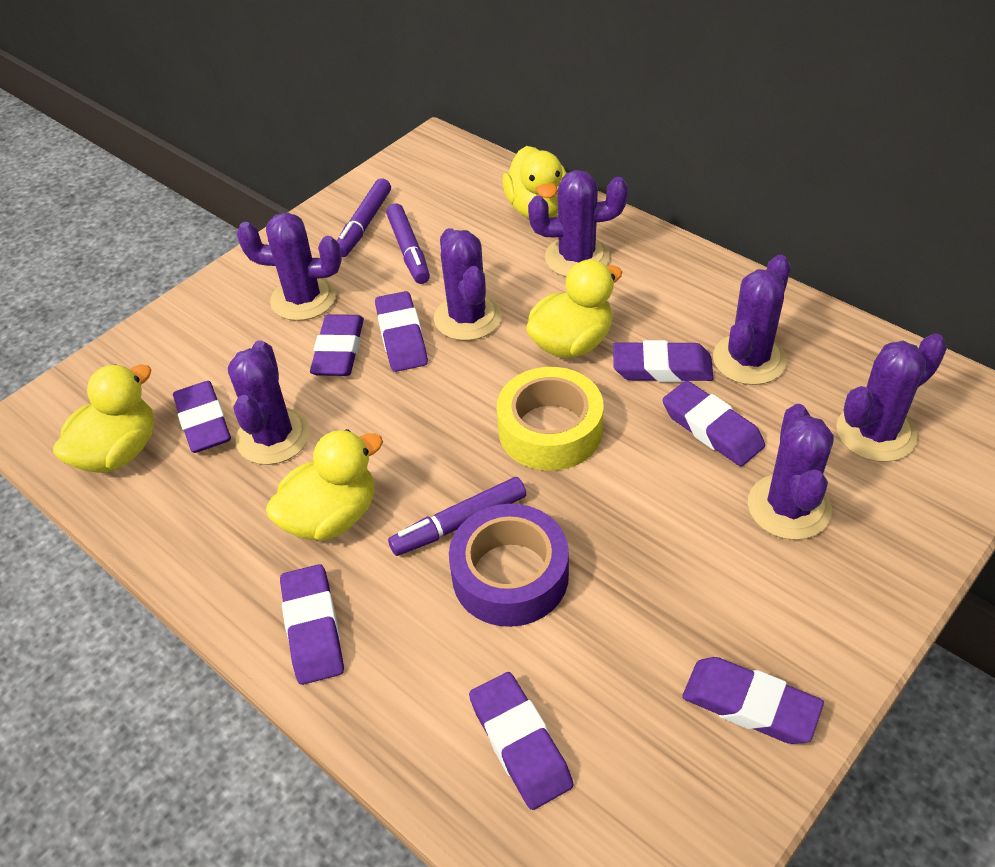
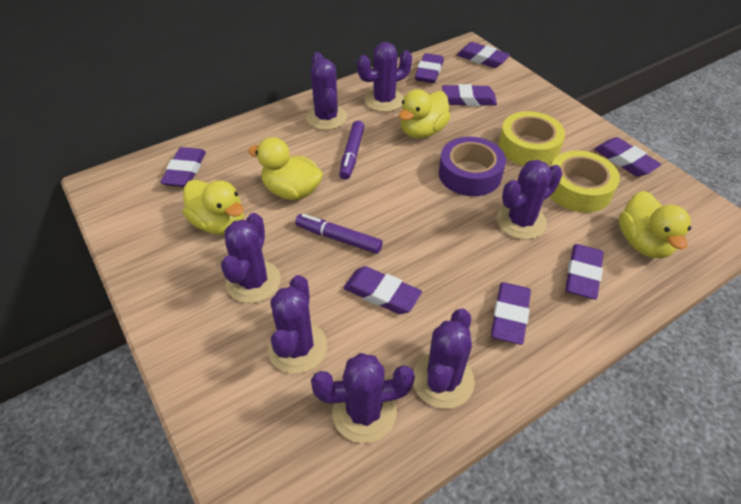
purple marker: 3 -> 2
yellow tape: 1 -> 2

